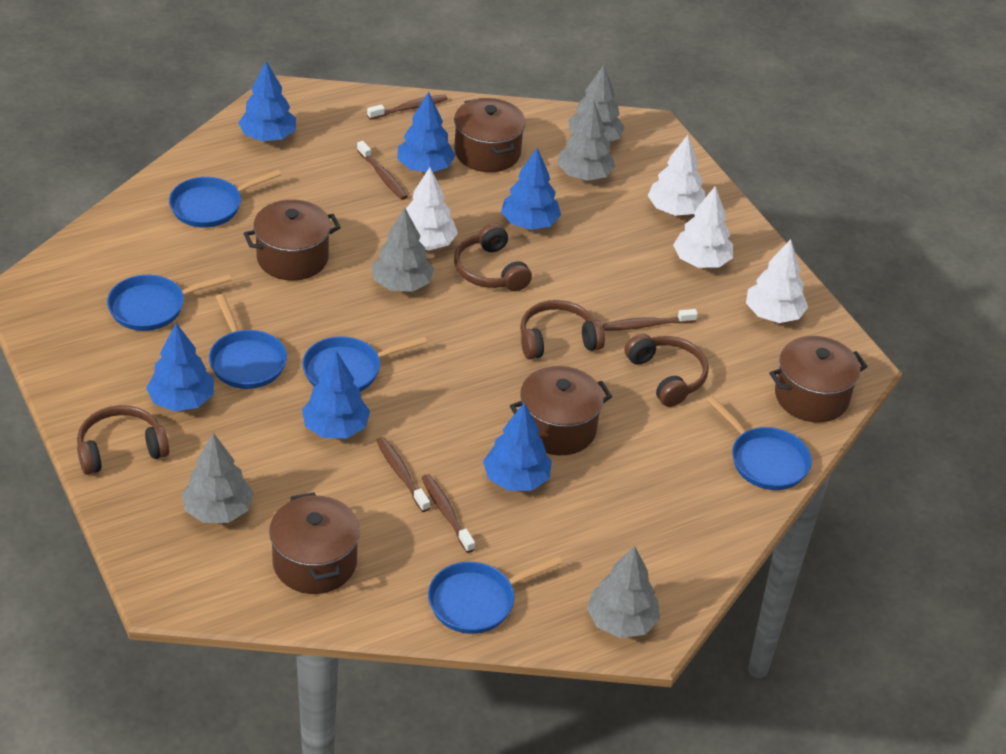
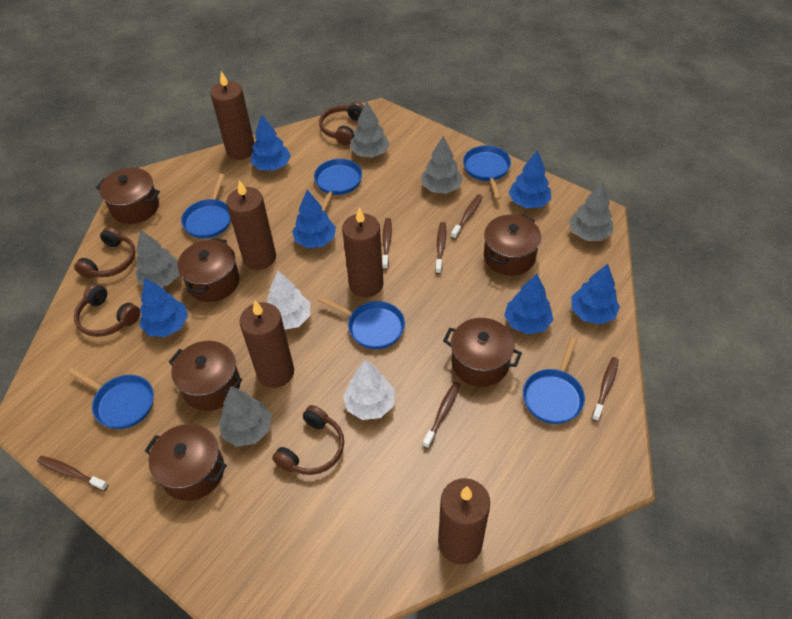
brown candle: 0 -> 5
brown pot: 5 -> 6
brown toothbrush: 5 -> 6
white tree: 4 -> 2

